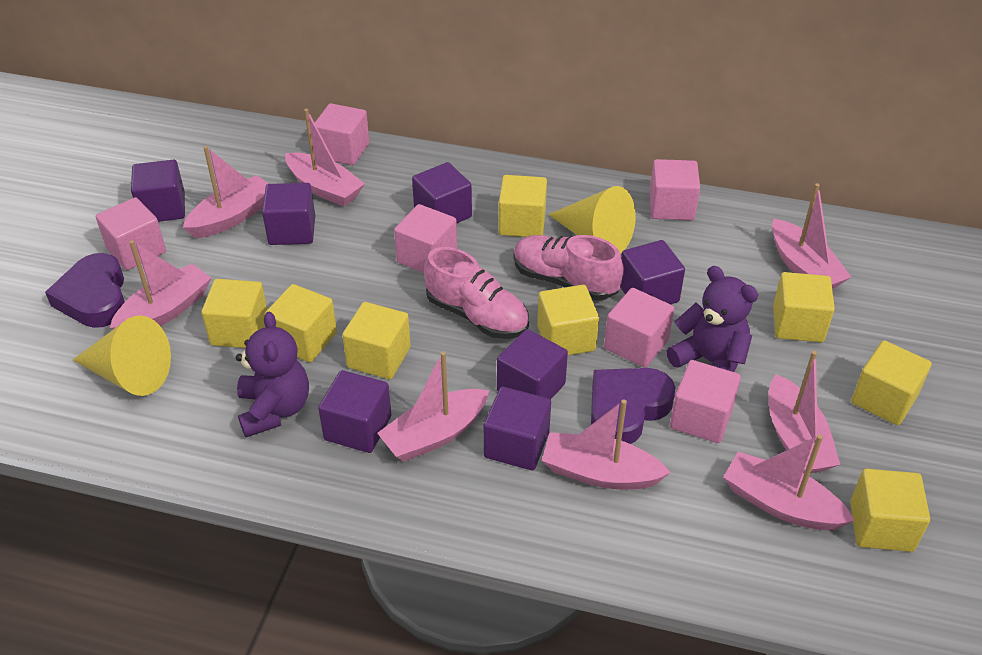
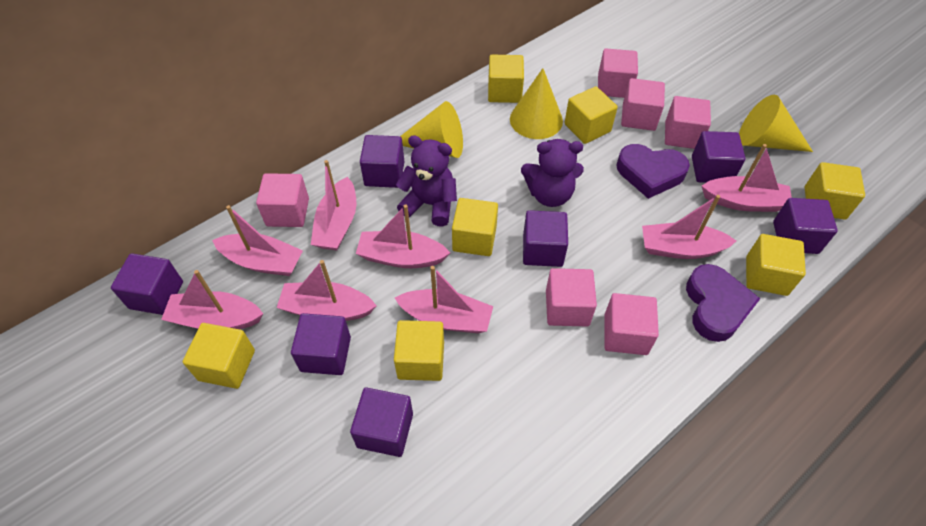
pink shoe: 2 -> 0
yellow cone: 2 -> 3
yellow cube: 8 -> 7

